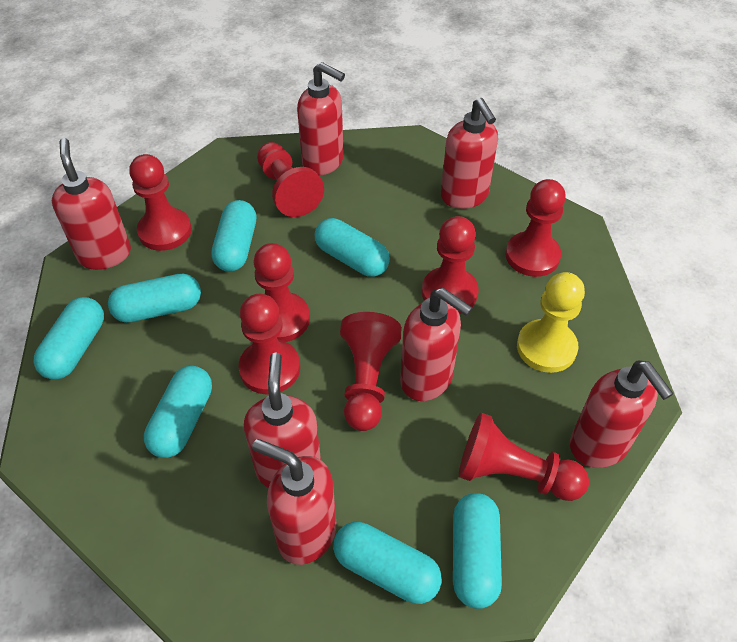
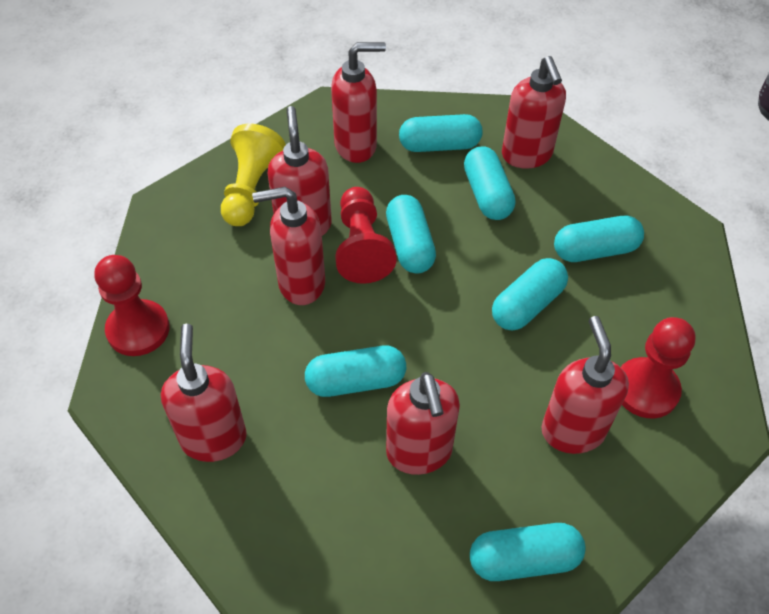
red pawn: 8 -> 3

